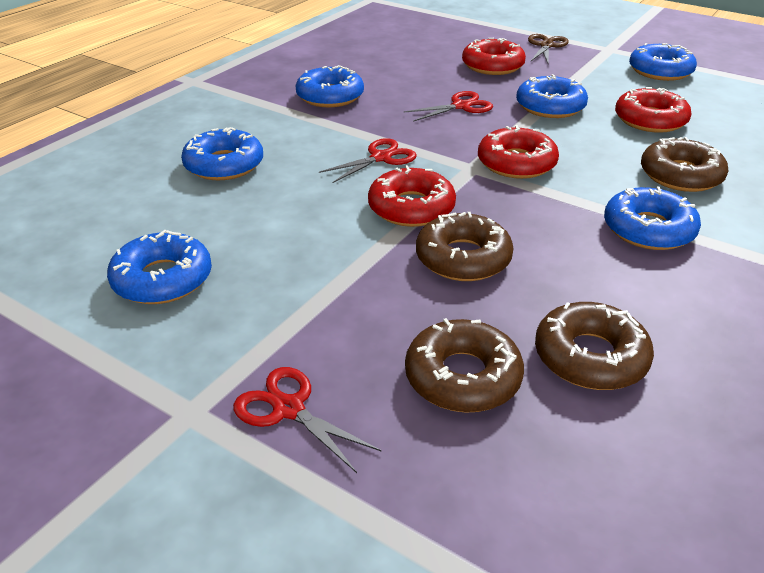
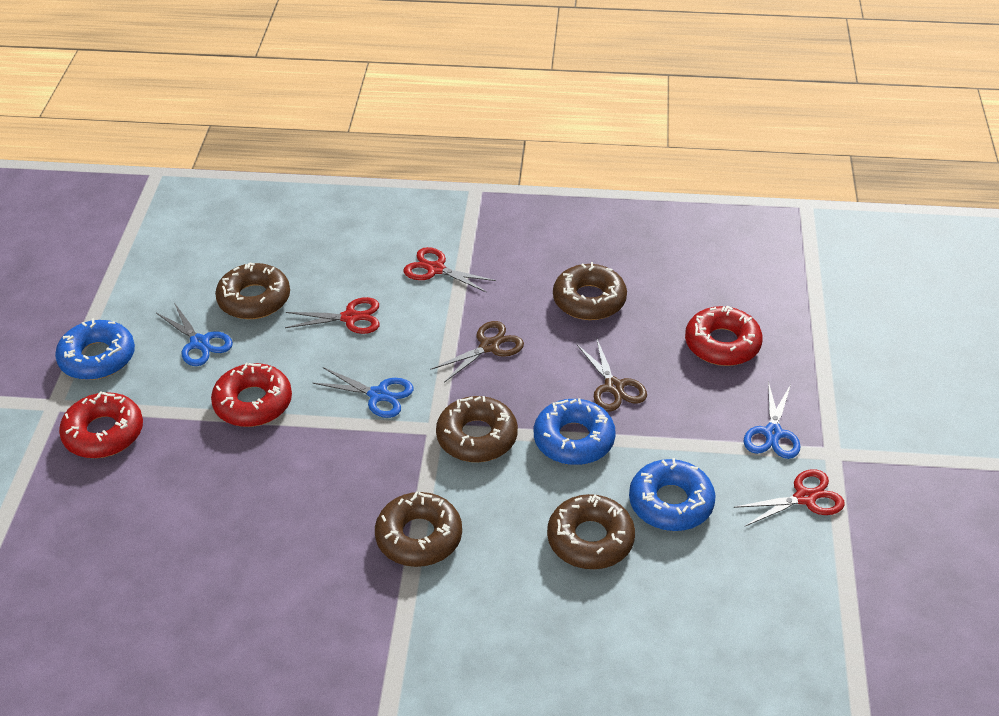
blue donut: 6 -> 3
blue scissors: 0 -> 3
brown donut: 4 -> 5
brown scissors: 1 -> 2
red donut: 4 -> 3

